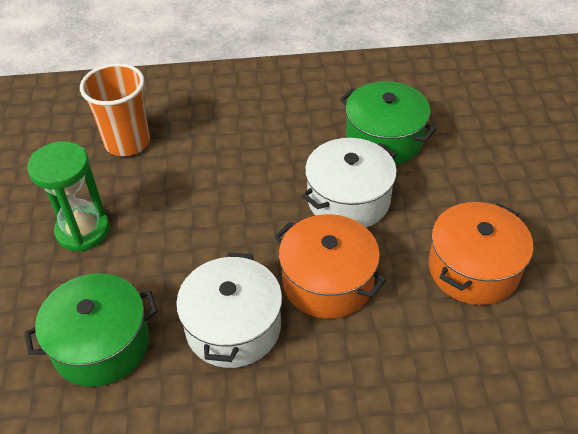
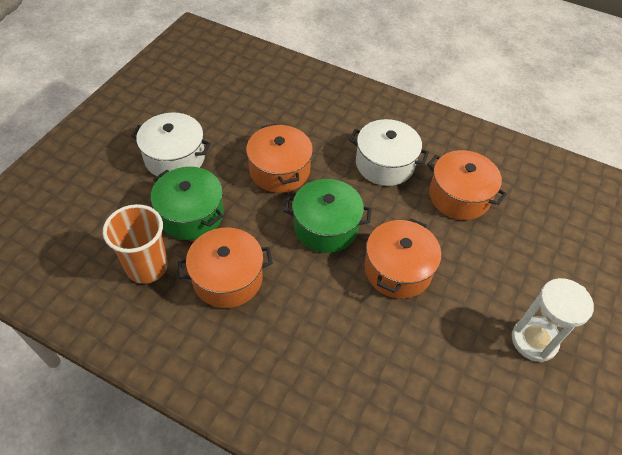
green hourglass: 1 -> 0
orange pot: 2 -> 4
white hourglass: 0 -> 1

